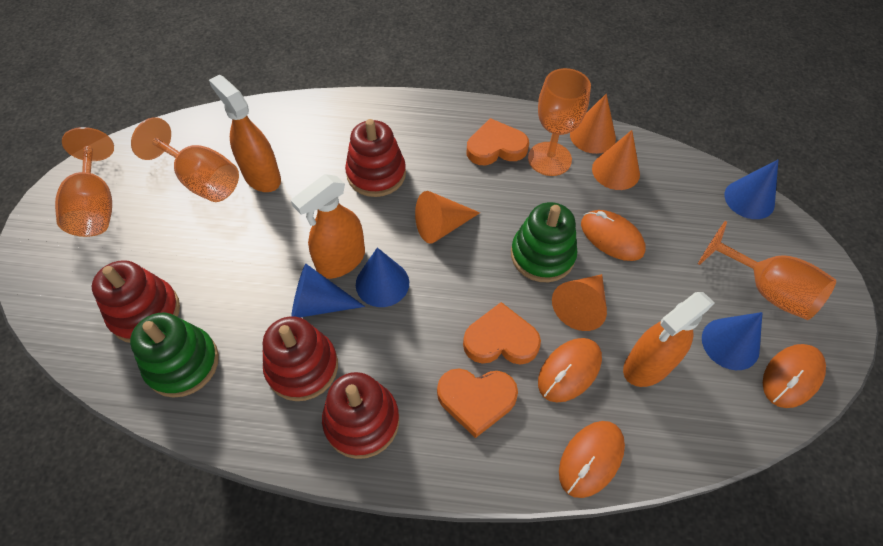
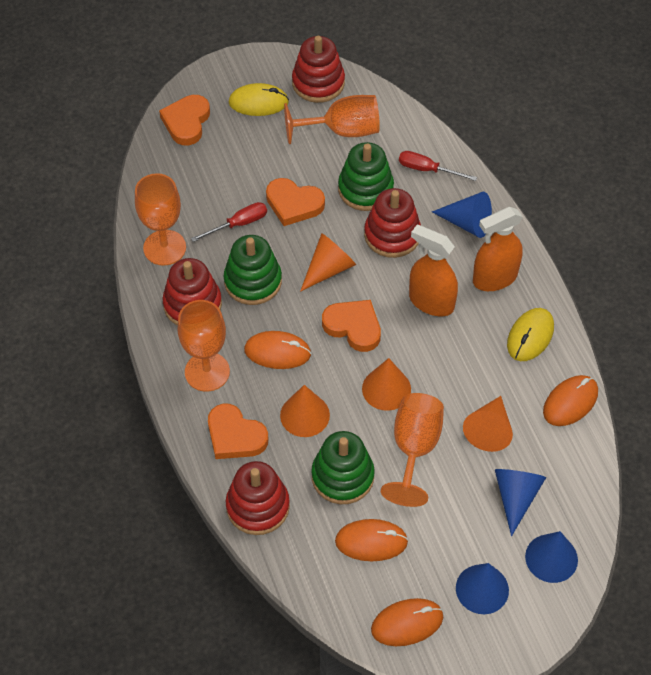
green stacking toy: 2 -> 3
orange heart: 3 -> 4
orange spray bottle: 3 -> 2
red screwdriver: 0 -> 2
yellow mouse: 0 -> 2

